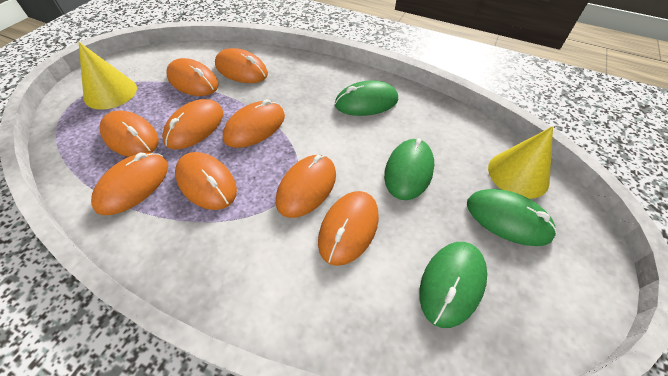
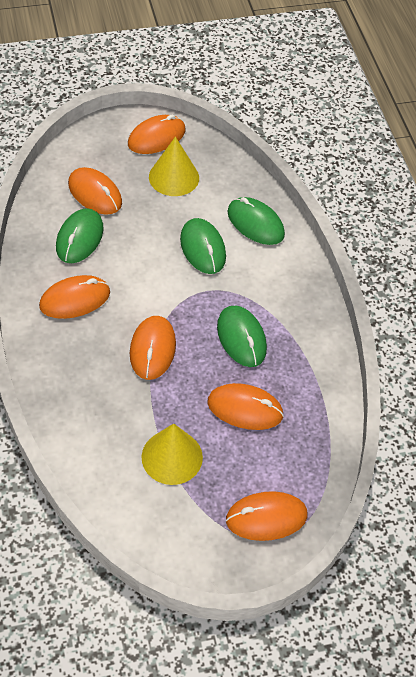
orange mouse: 9 -> 6

